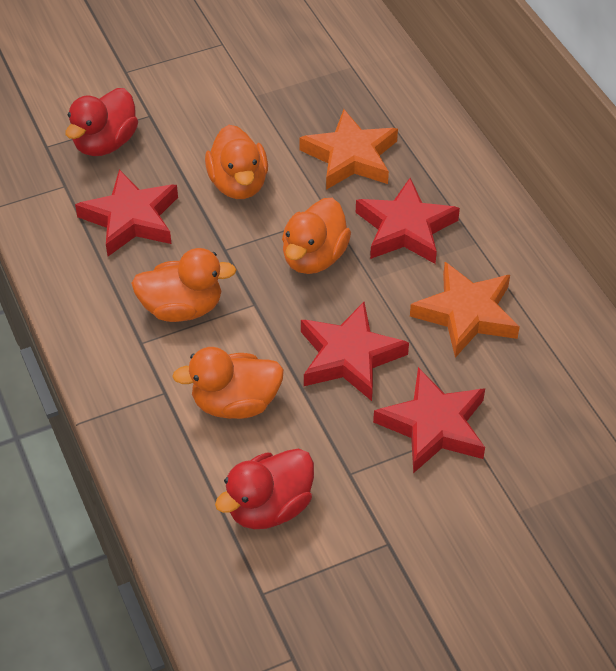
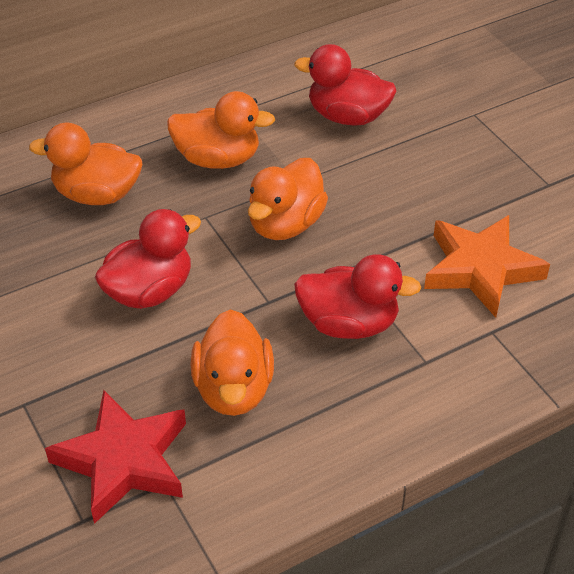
orange star: 2 -> 1
red duck: 2 -> 3
red star: 4 -> 1

